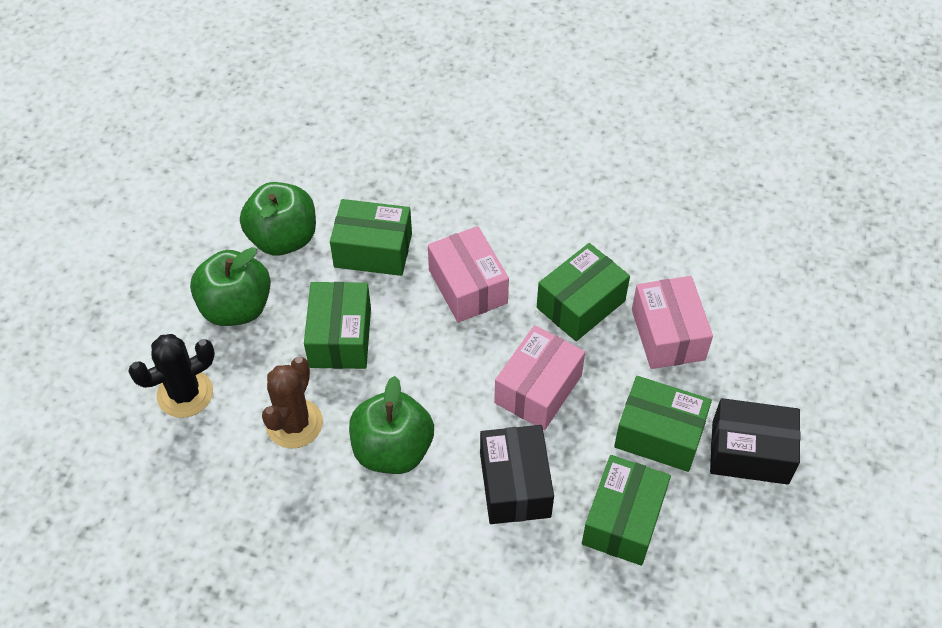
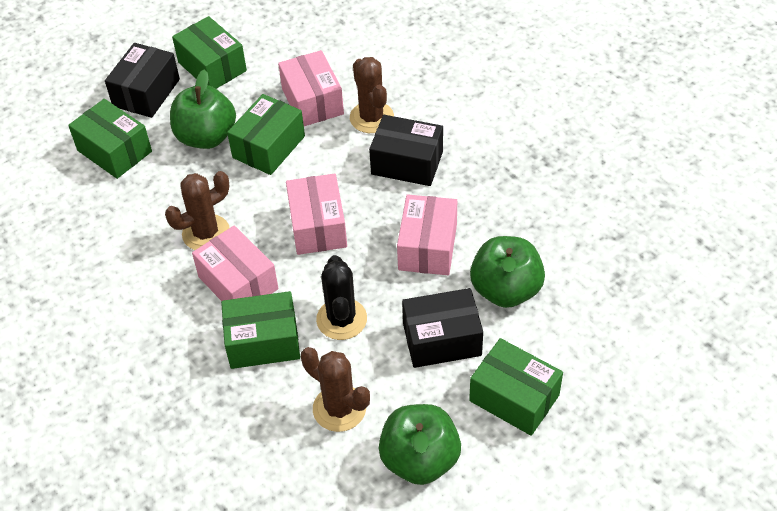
black box: 2 -> 3
brown cactus: 1 -> 3
pink box: 3 -> 4

